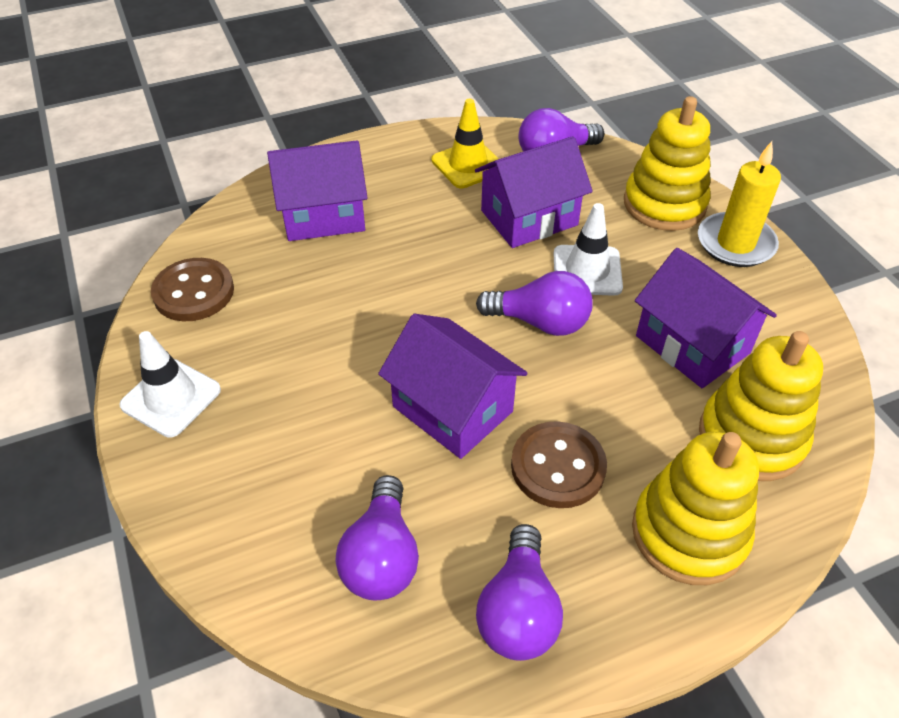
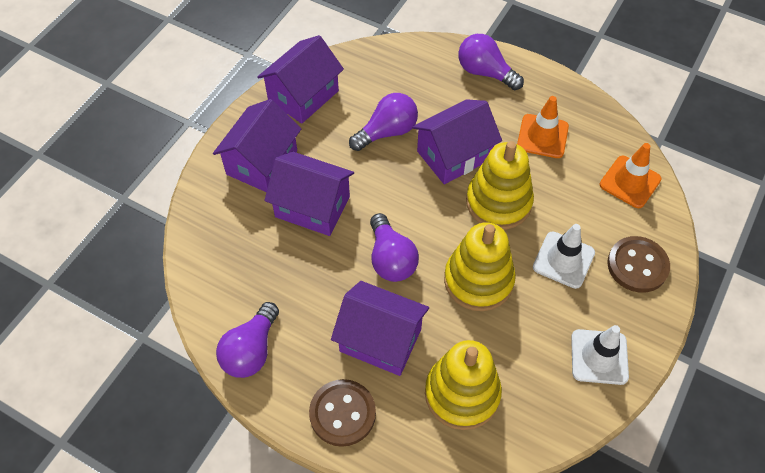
orange traffic cone: 0 -> 2
purple house: 4 -> 5
yellow candle: 1 -> 0
yellow traffic cone: 1 -> 0

